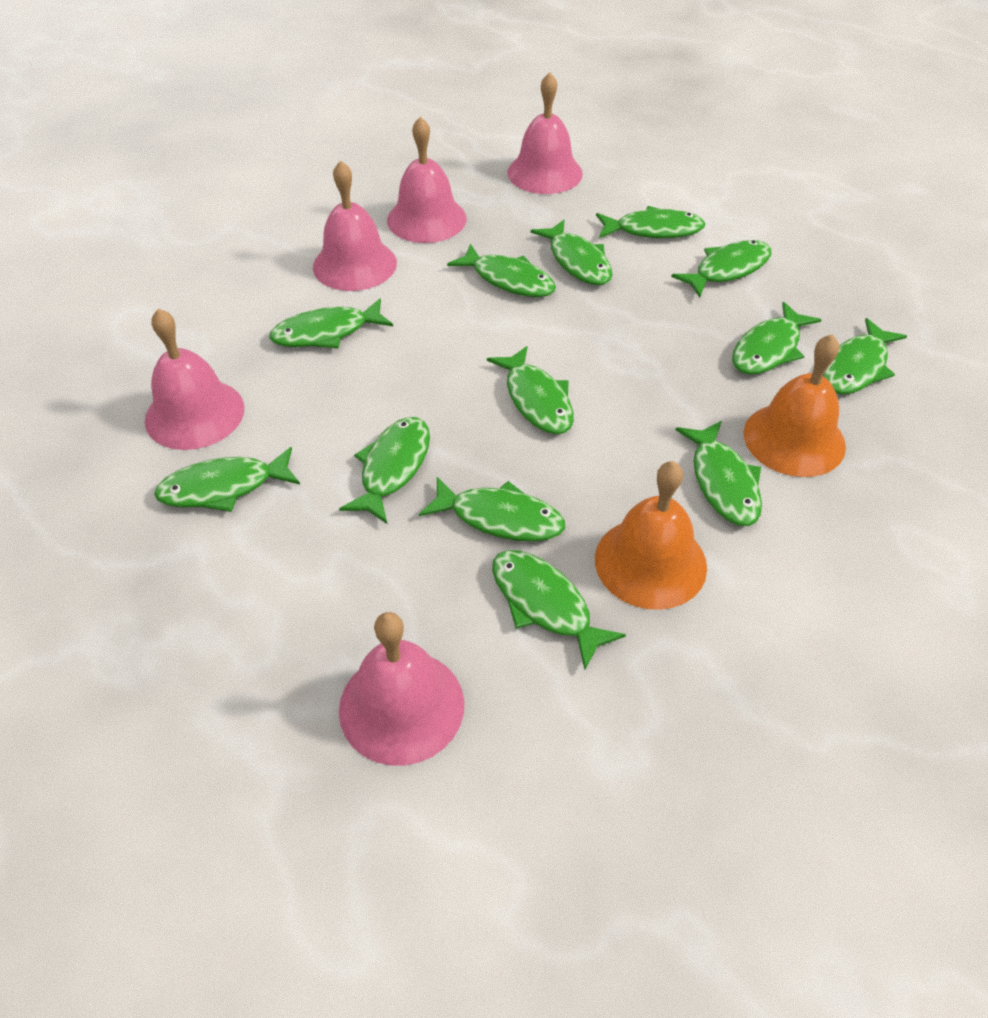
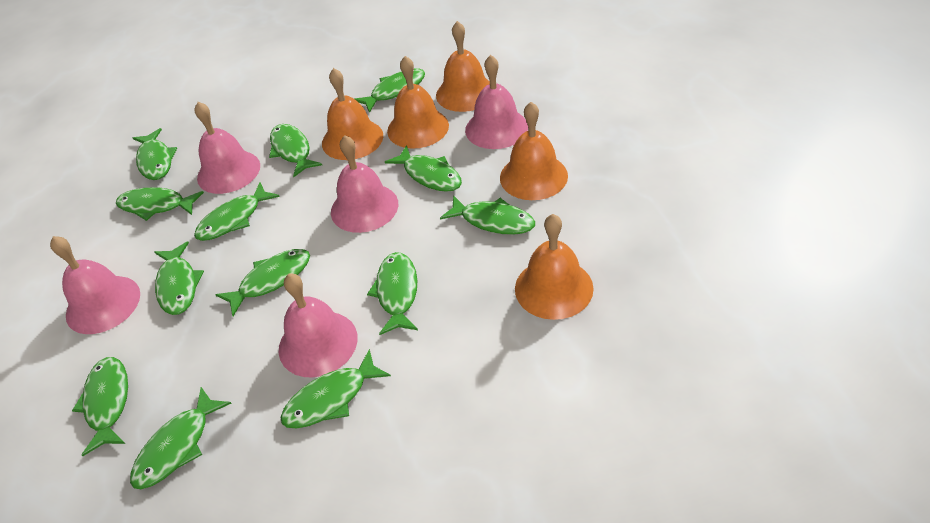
orange bell: 2 -> 5

